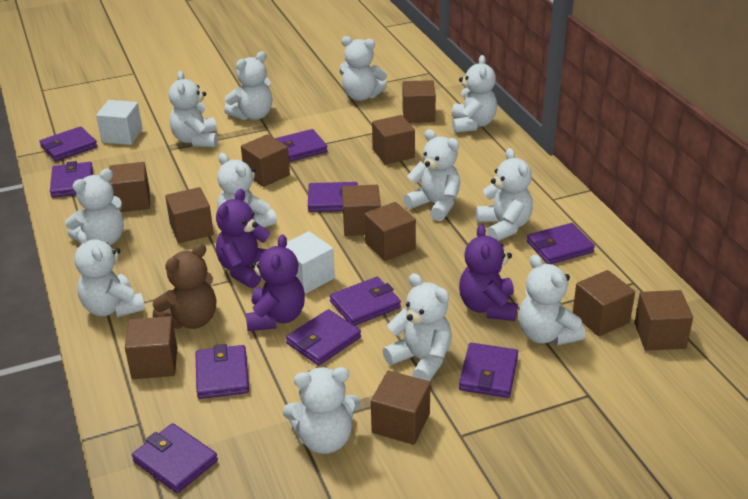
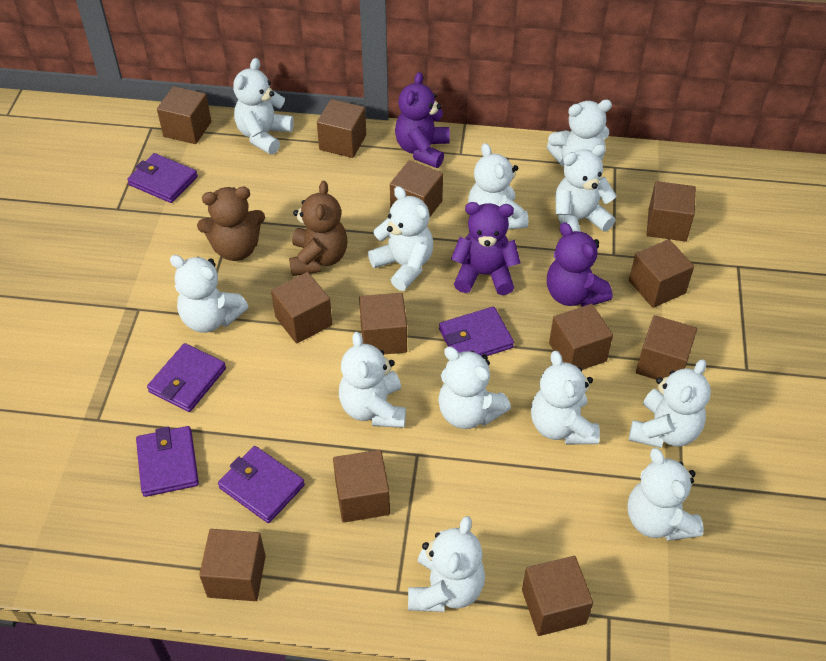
brown cube: 11 -> 12
brown teddy bear: 1 -> 2
purple wallet: 10 -> 5
white cube: 2 -> 0

